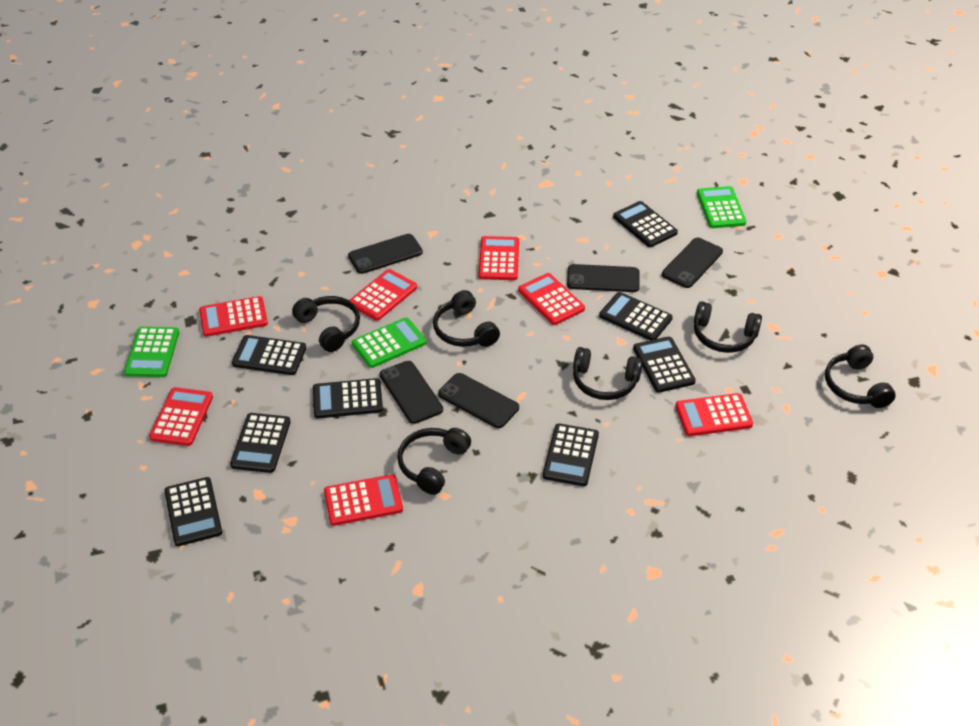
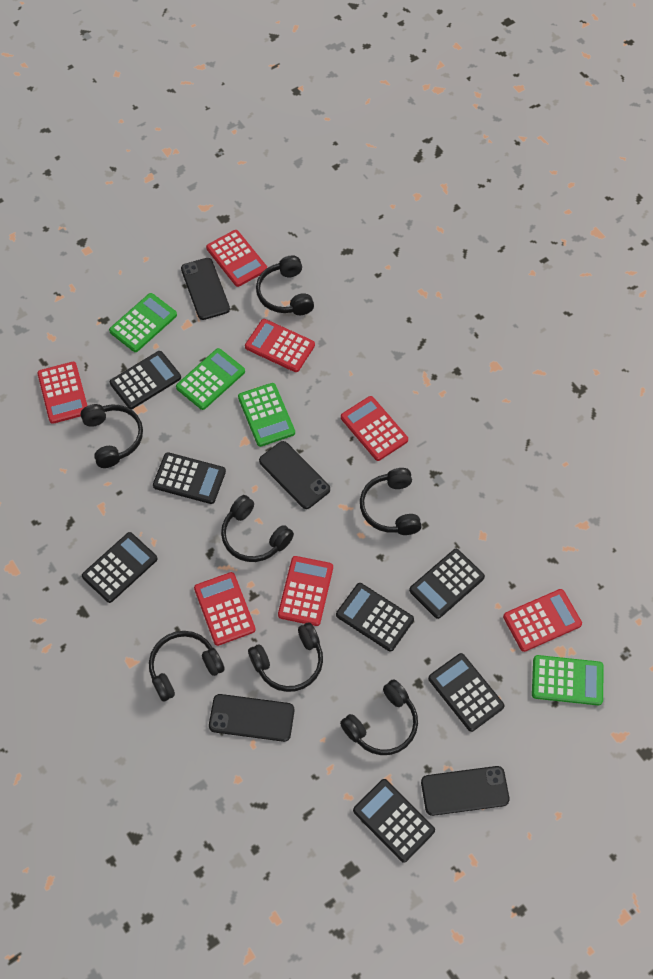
black calculator: 8 -> 7
black headphones: 6 -> 7
black phone: 5 -> 4
green calculator: 3 -> 4

